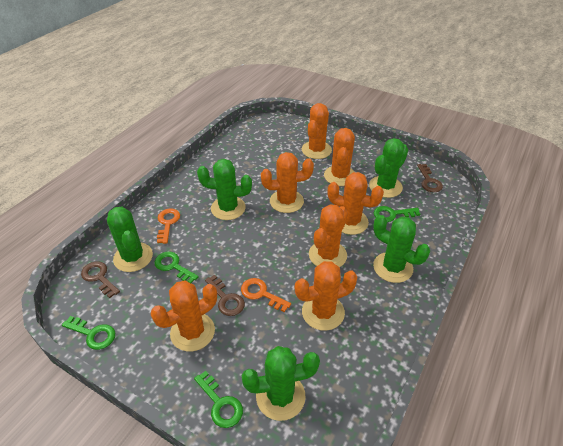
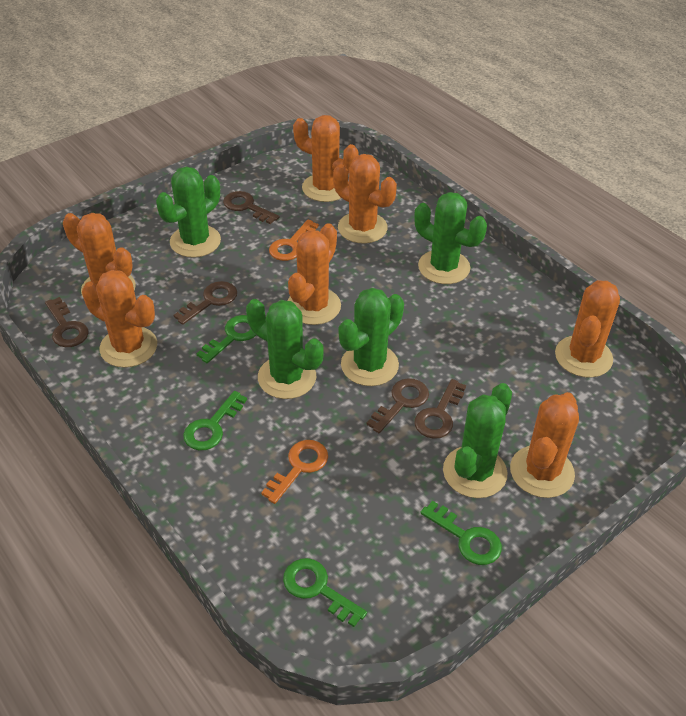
brown key: 3 -> 5

